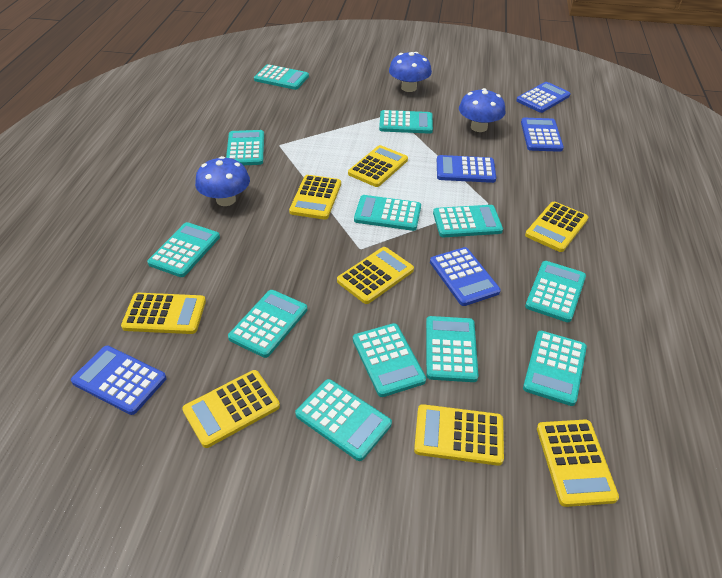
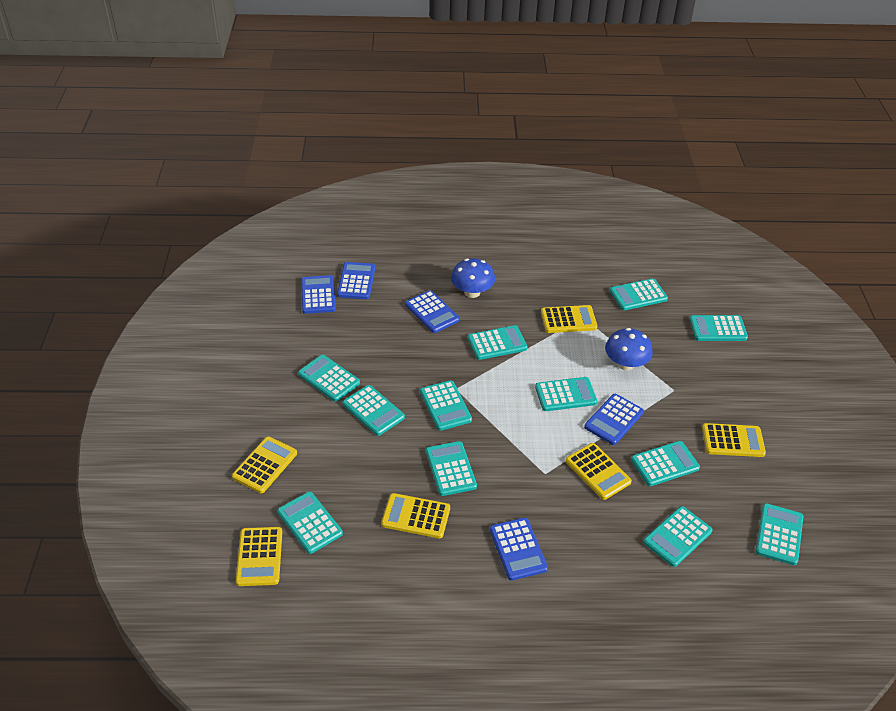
blue mushroom: 3 -> 2
yellow calculator: 8 -> 6

